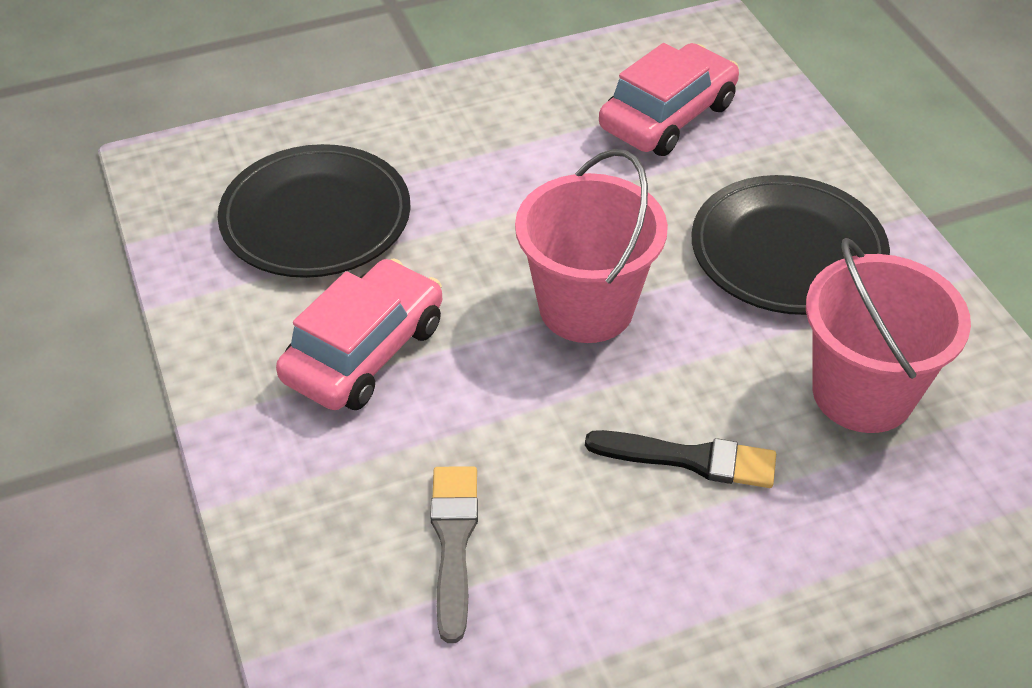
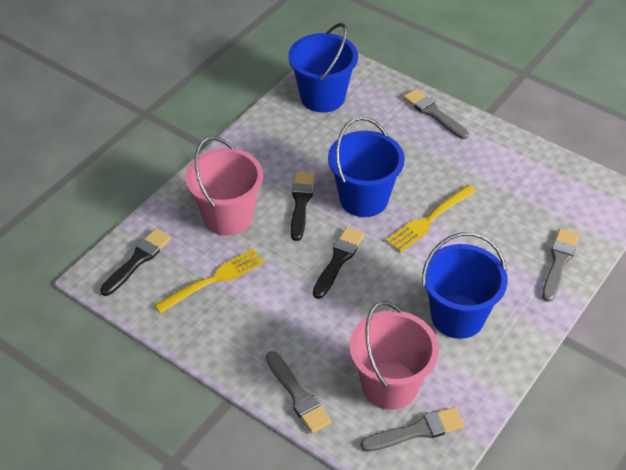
black brush: 1 -> 3
black plate: 2 -> 0
blue bucket: 0 -> 3
grey brush: 1 -> 4
pink car: 2 -> 0
yellow fork: 0 -> 2

